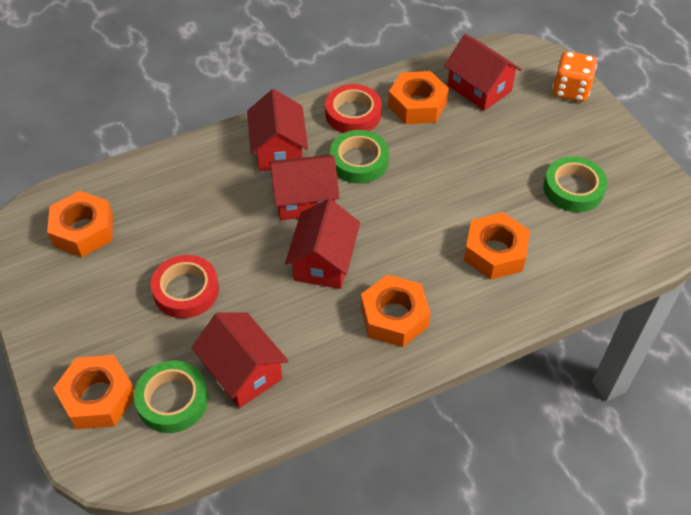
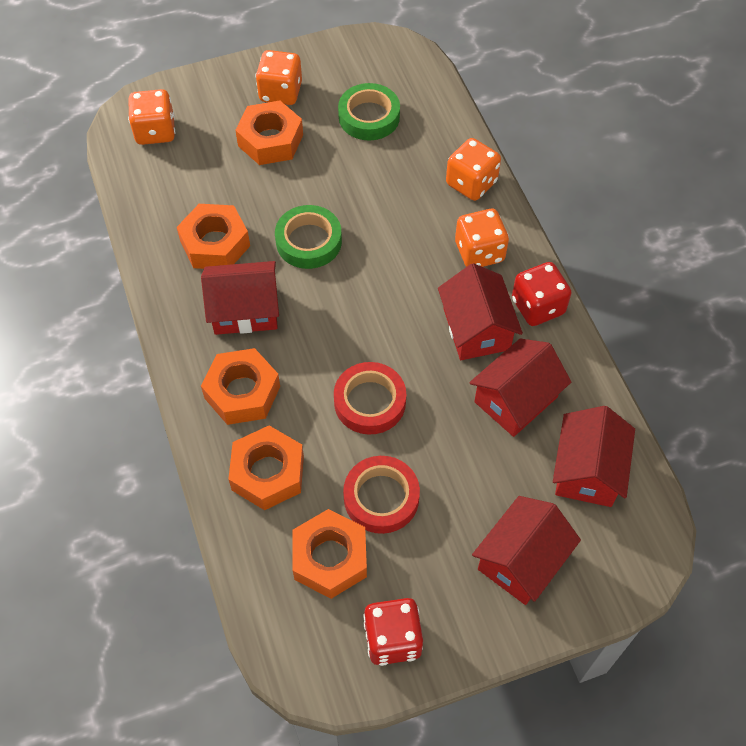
green tape: 3 -> 2
orange dice: 1 -> 4
red dice: 0 -> 2

